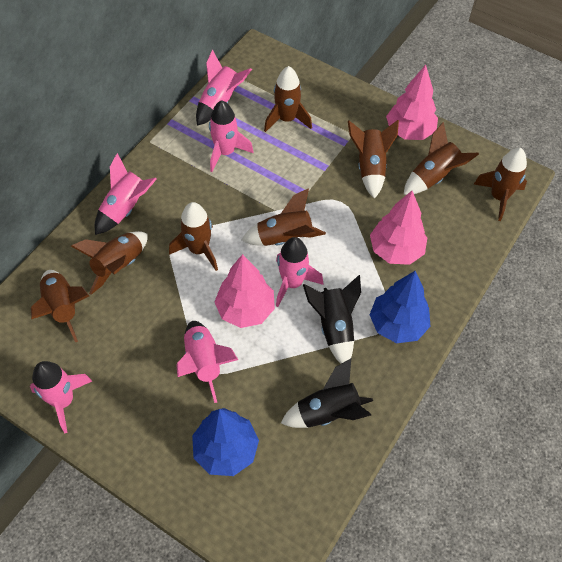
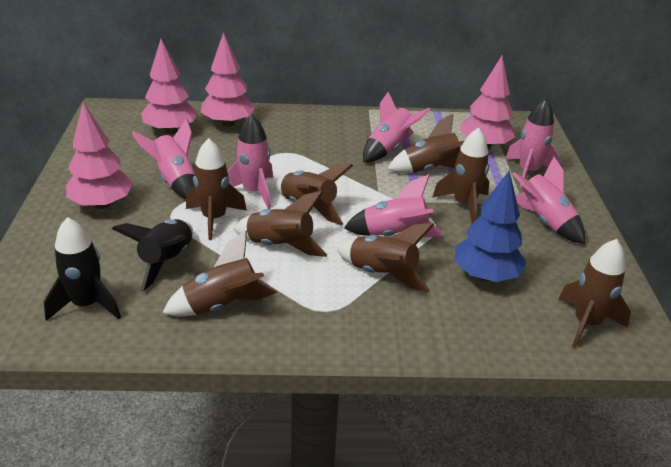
blue tree: 2 -> 1
pink tree: 3 -> 4

